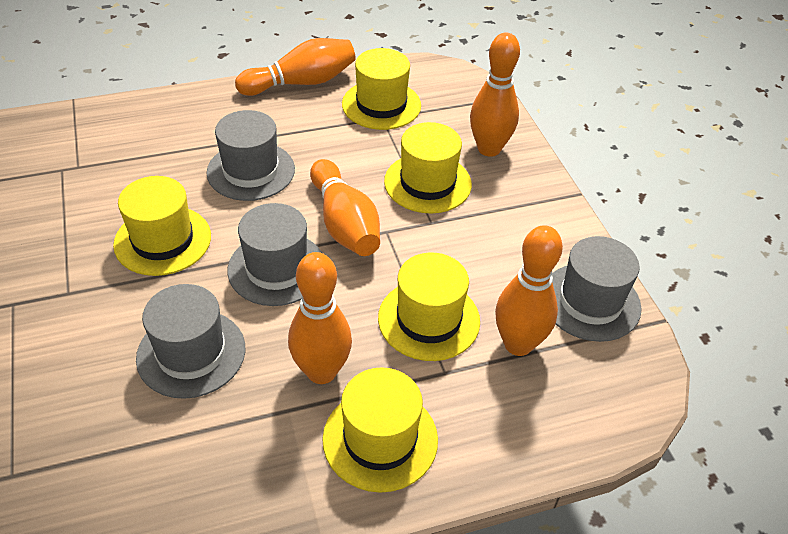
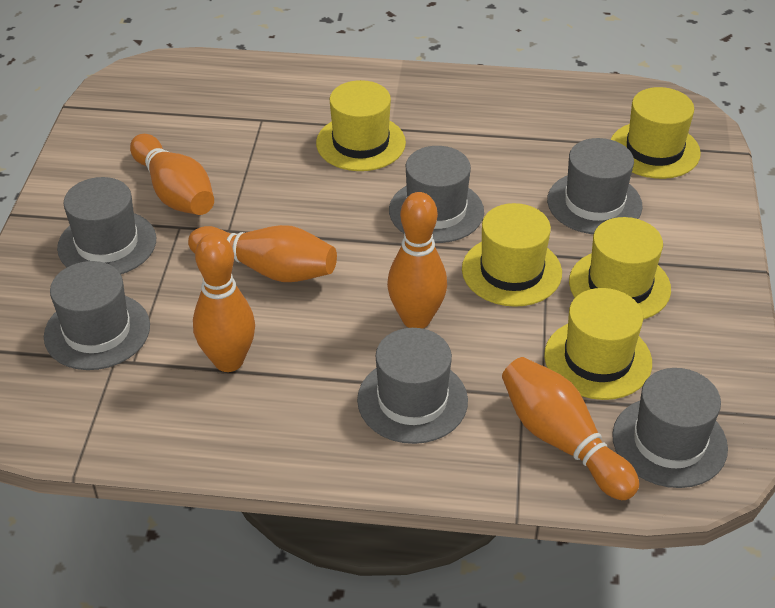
grey hat: 4 -> 6

